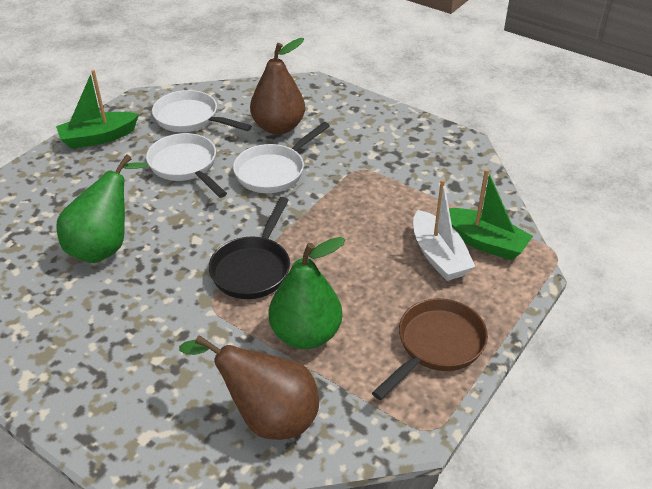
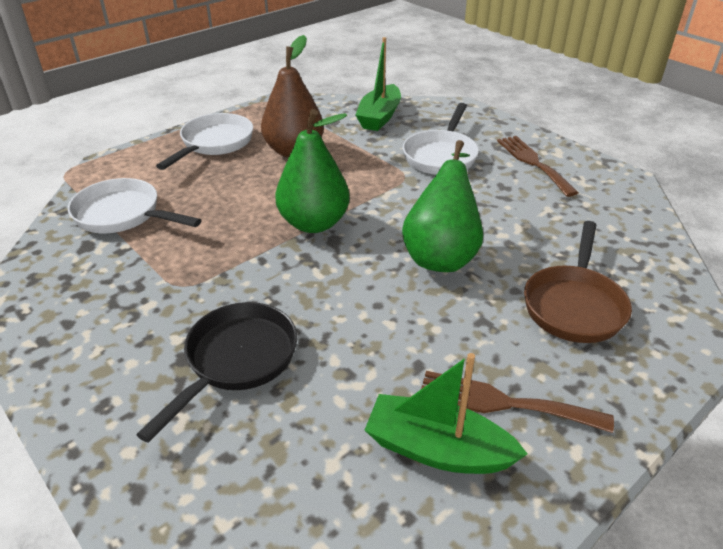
brown fork: 0 -> 2
brown pear: 2 -> 1
white boat: 1 -> 0

